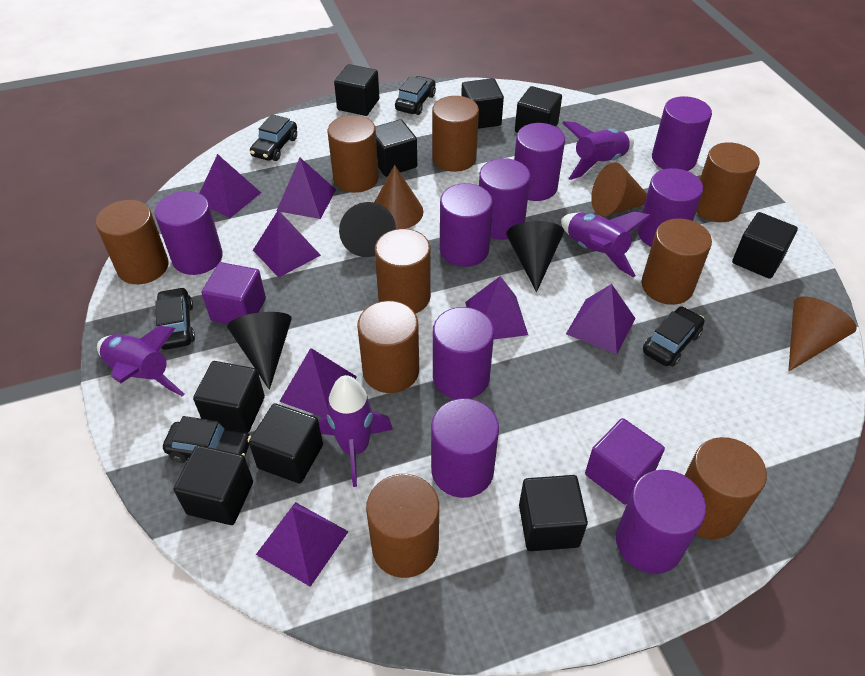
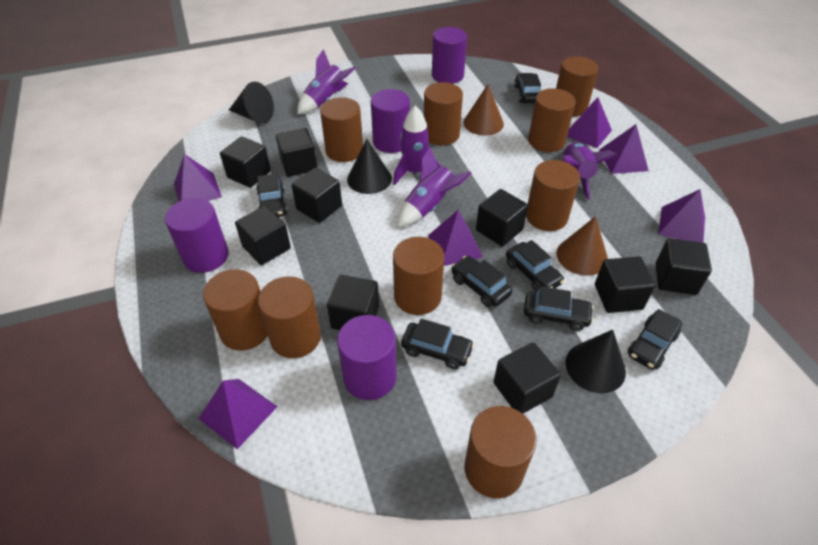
black car: 5 -> 7
brown cone: 3 -> 2
purple cube: 2 -> 0
purple cylinder: 9 -> 4
purple pyramid: 7 -> 6

